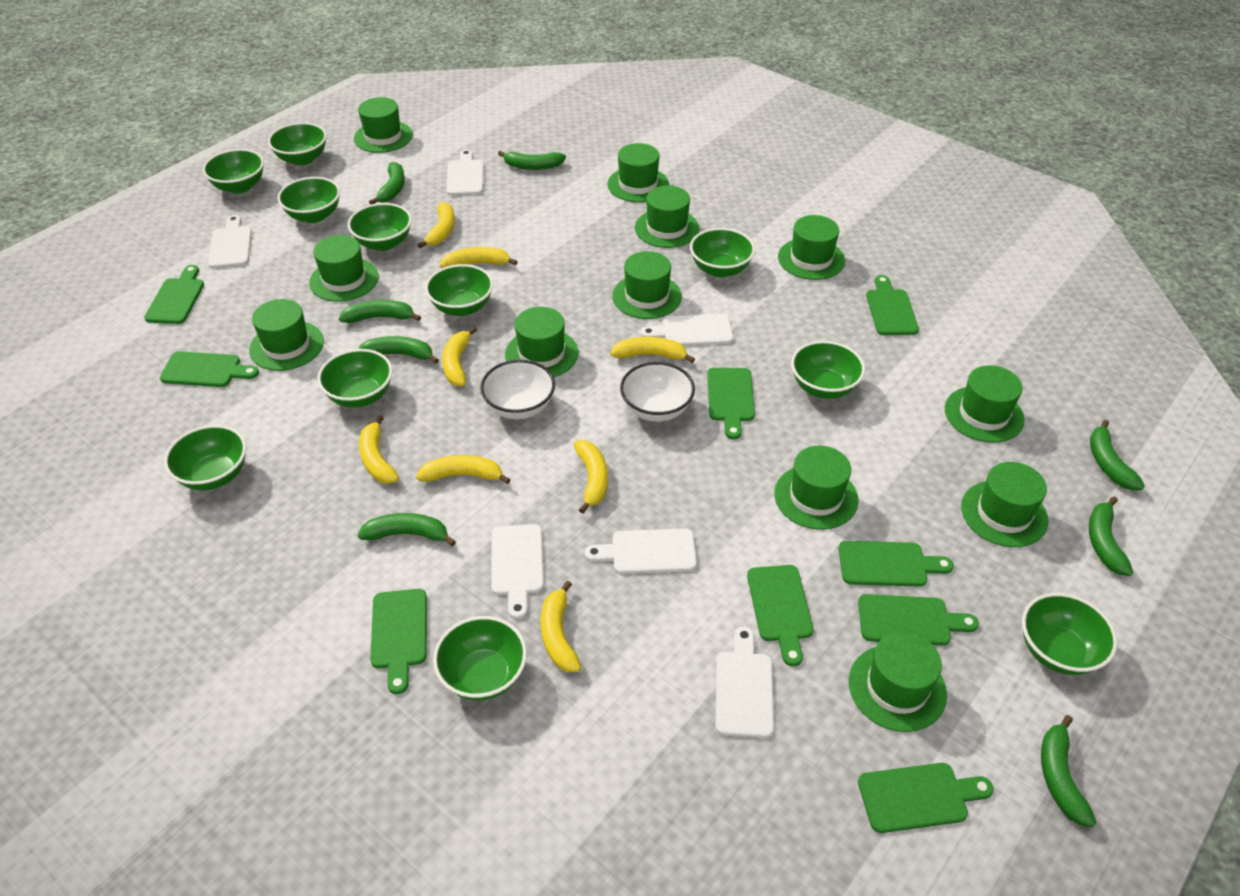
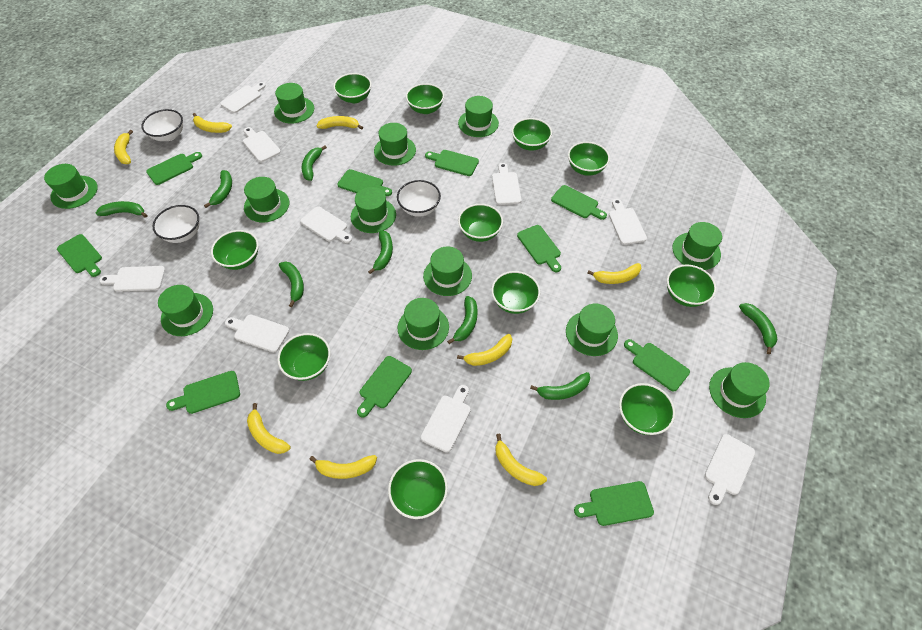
green cutting board: 9 -> 10
white bowl: 2 -> 3
white cutting board: 6 -> 9

